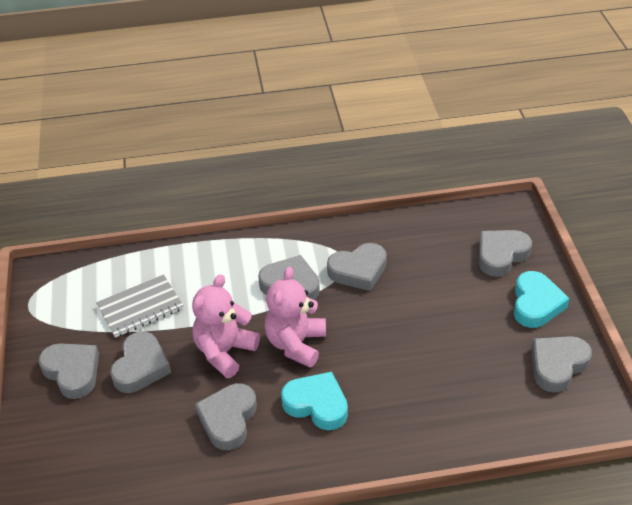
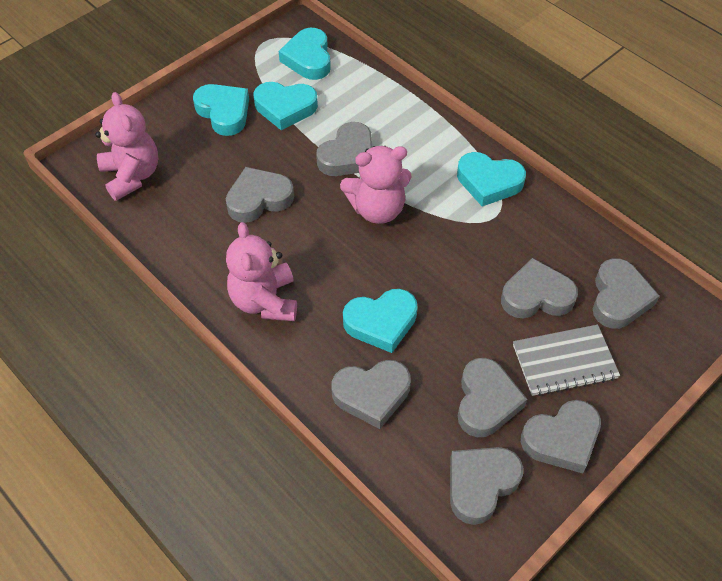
grey heart: 7 -> 8
pink teddy bear: 2 -> 3
turquoise heart: 2 -> 5

